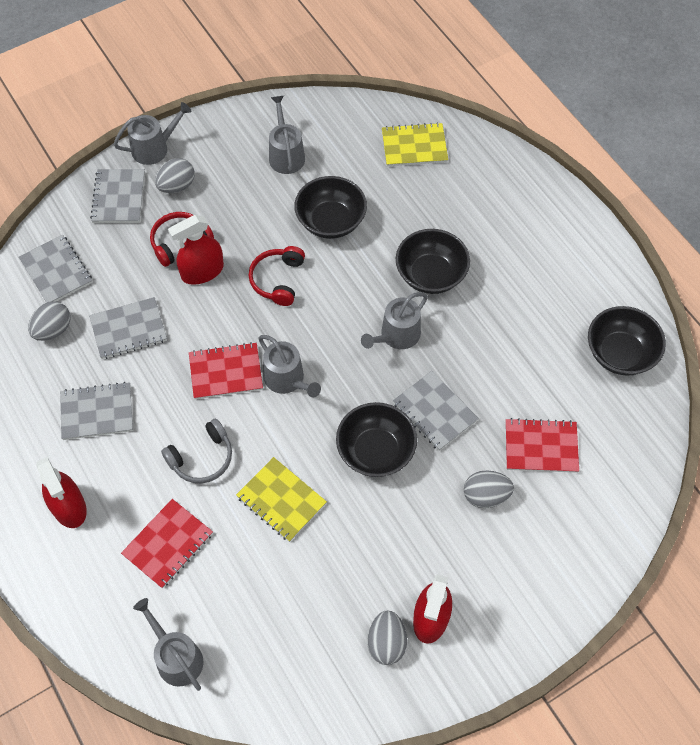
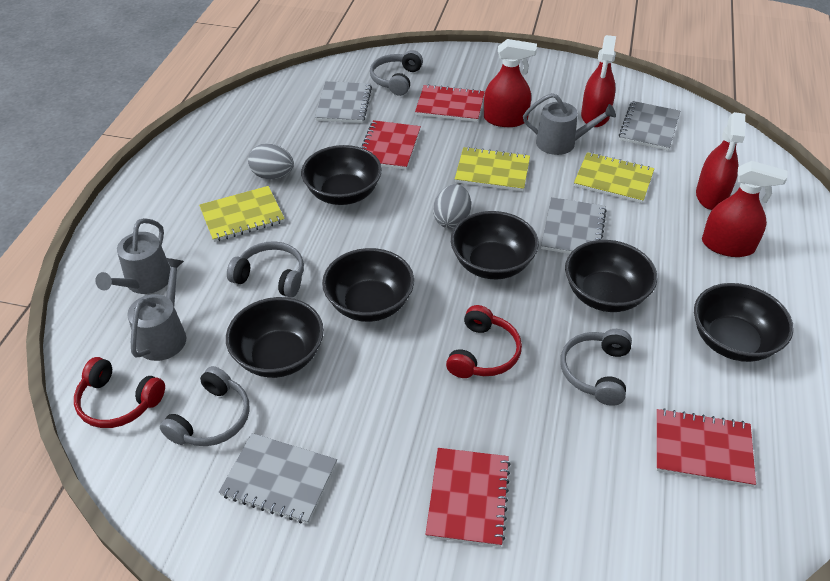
black bowl: 4 -> 6
grey egg: 4 -> 2
grey headphones: 1 -> 4
grey notebook: 5 -> 4
grey watering can: 5 -> 3
red notebook: 3 -> 4
red spray bottle: 3 -> 4
yellow notebook: 2 -> 3

